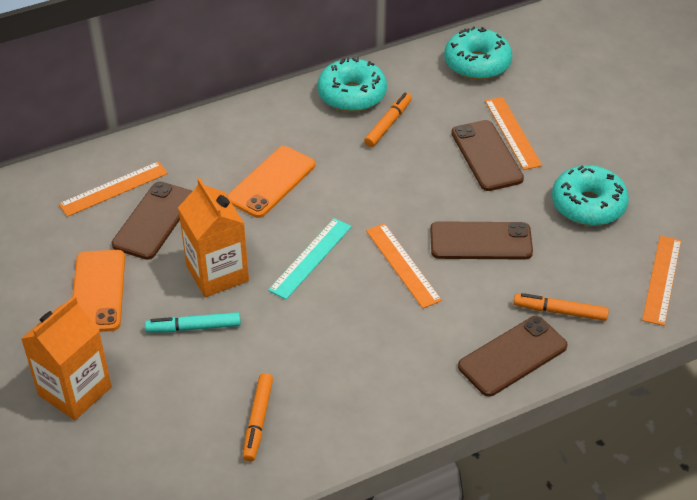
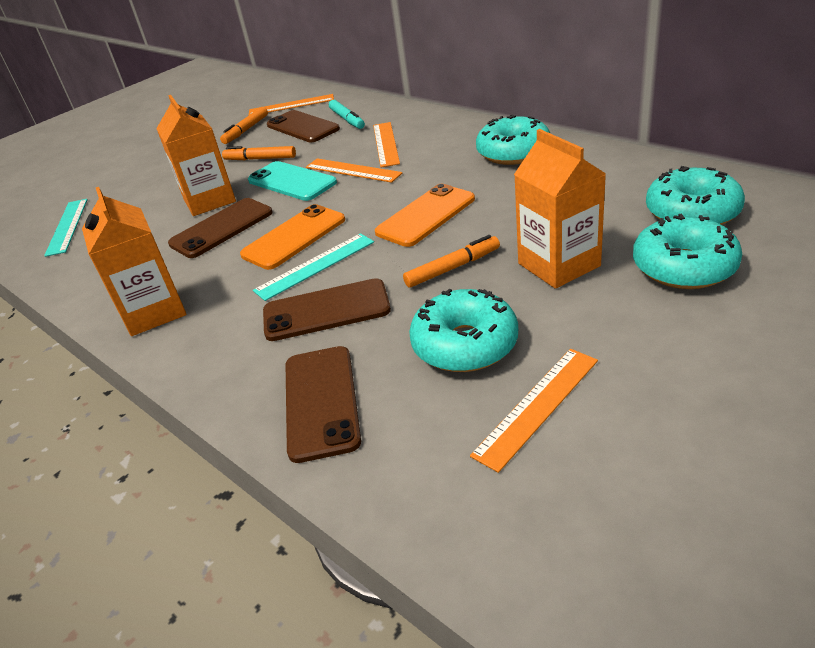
orange carton: 2 -> 3
turquoise donut: 3 -> 4
turquoise phone: 0 -> 1
turquoise ruler: 1 -> 2

